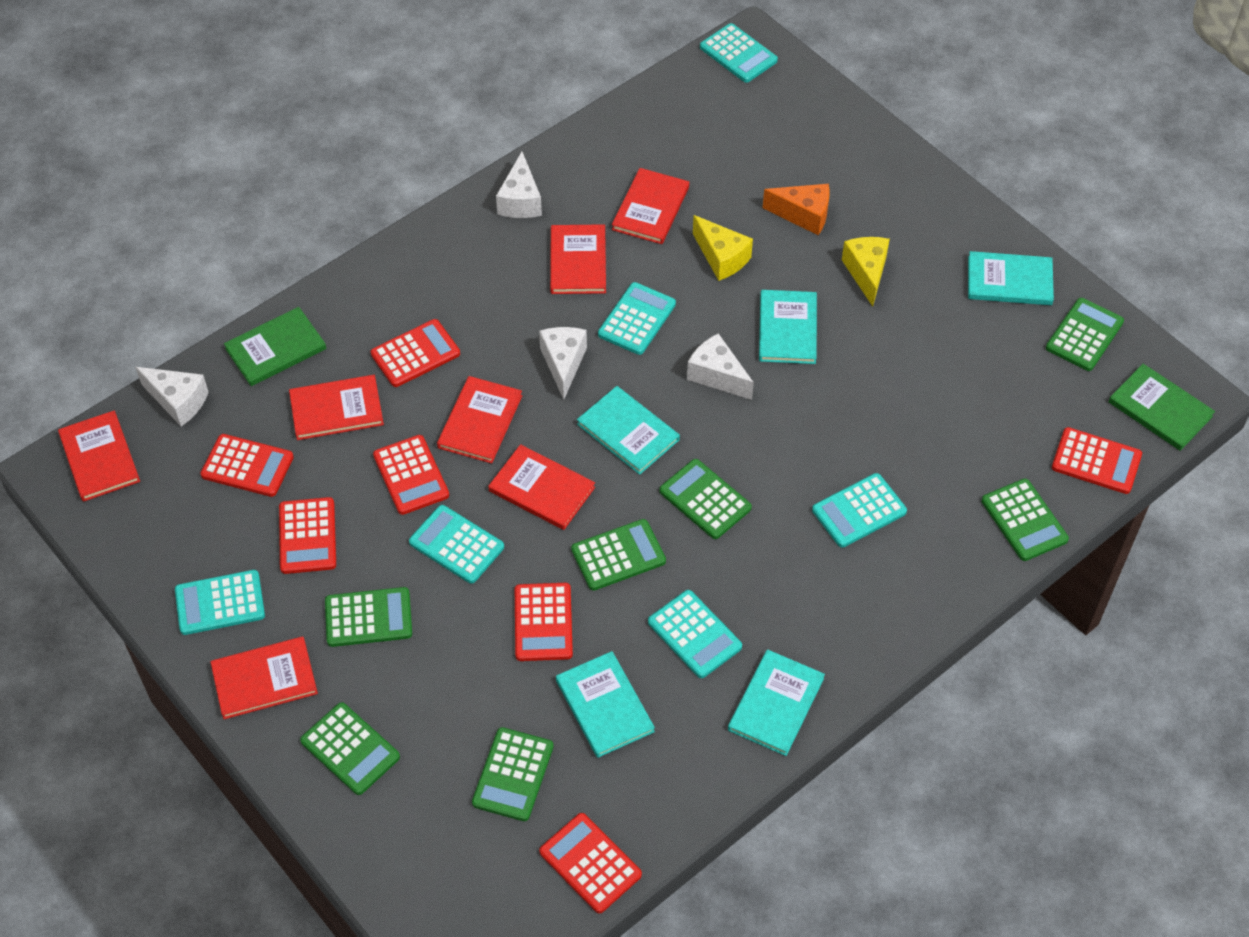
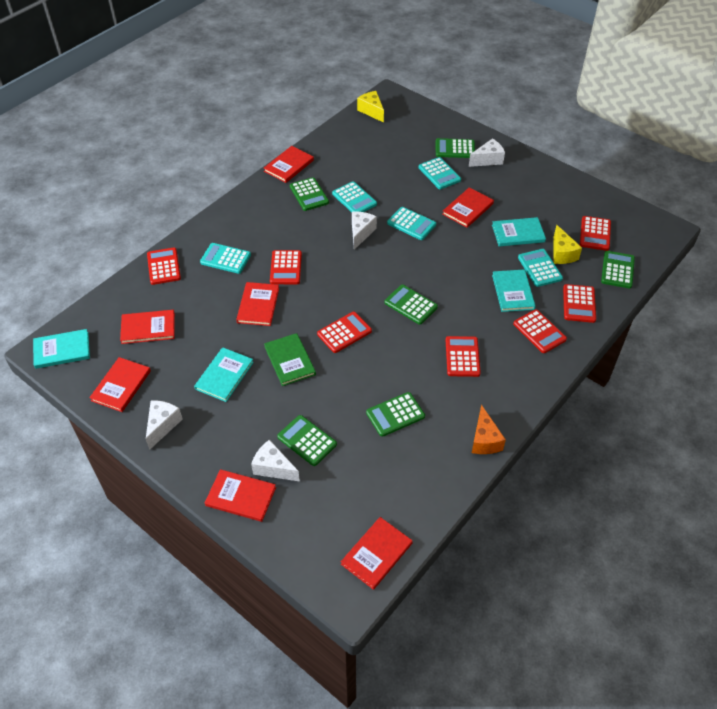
green book: 2 -> 1
green calculator: 7 -> 6
turquoise book: 5 -> 4
turquoise calculator: 6 -> 5

